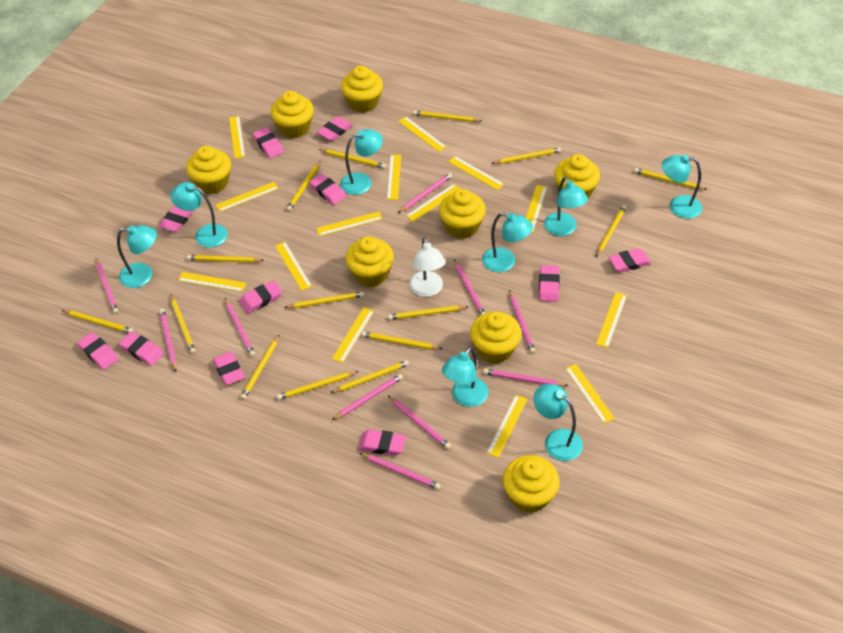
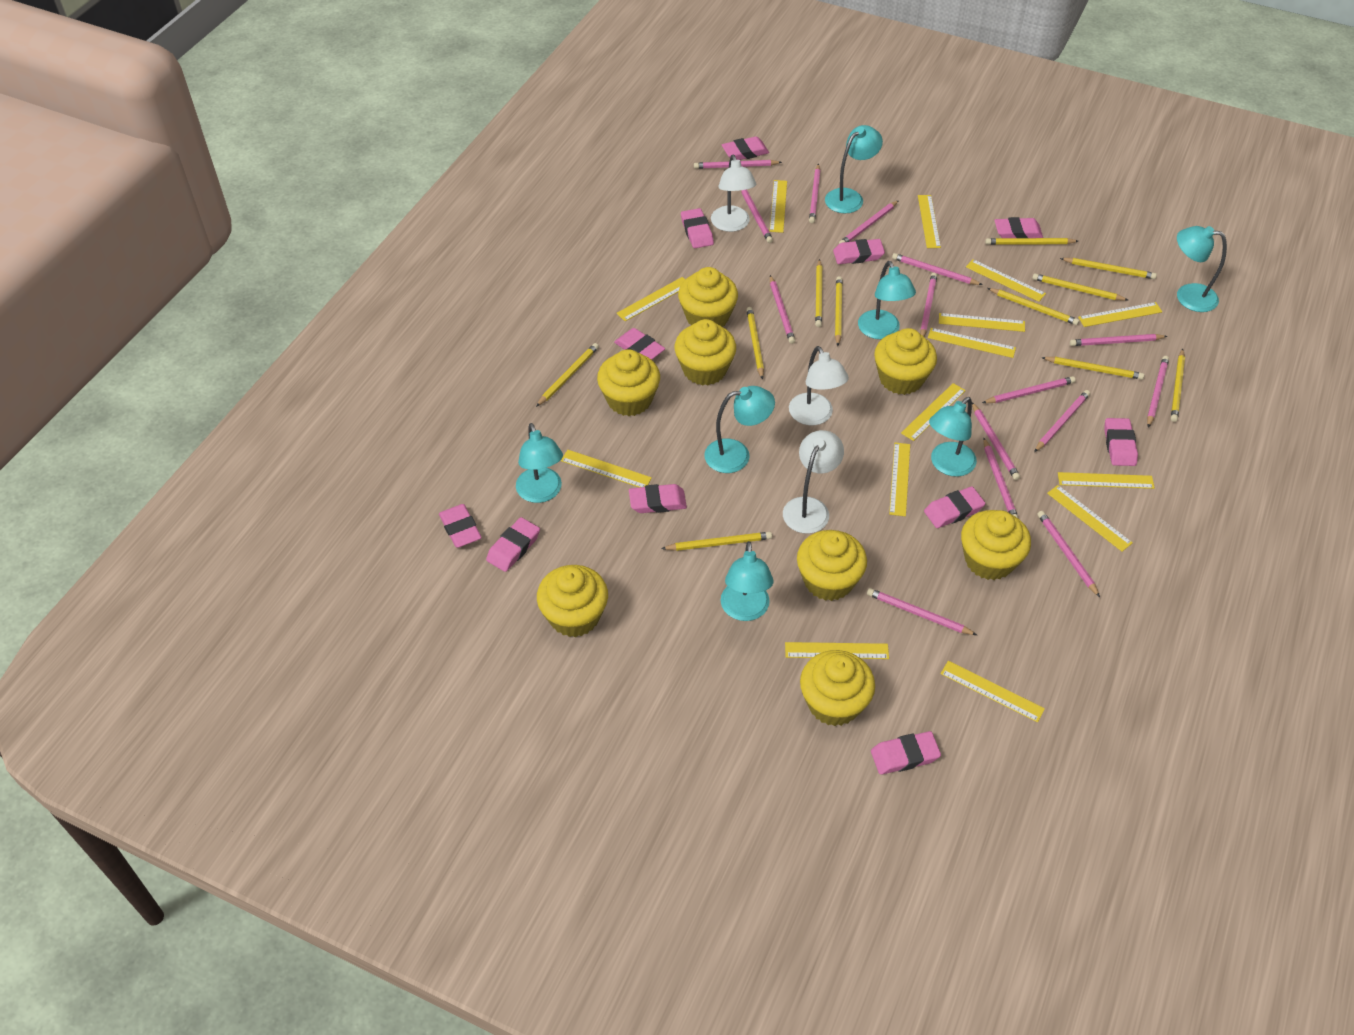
pink pencil: 10 -> 15
turquoise lamp: 8 -> 7
white lamp: 1 -> 3
yellow pencil: 15 -> 11

